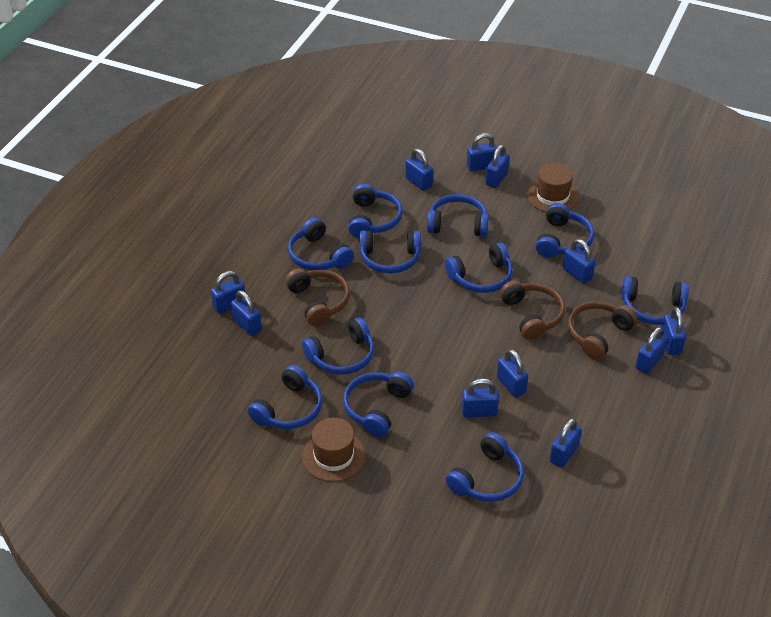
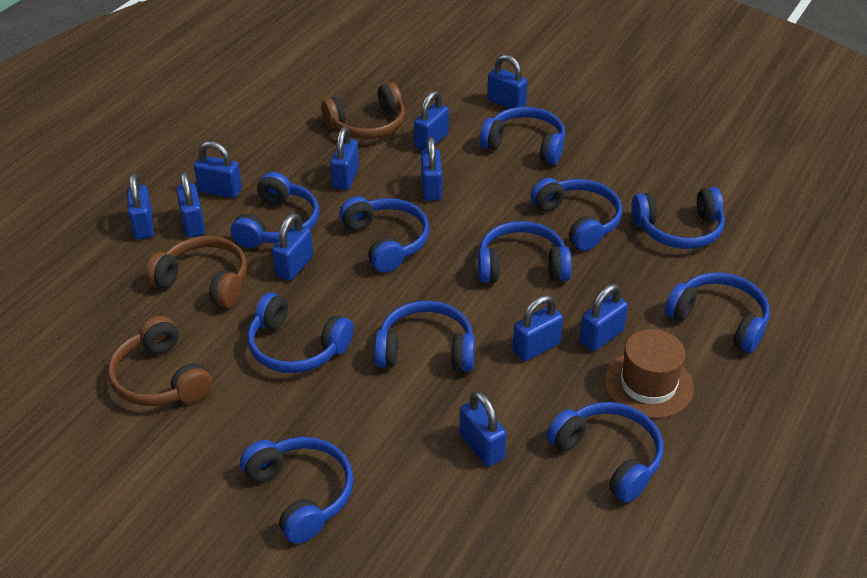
brown hat: 2 -> 1

